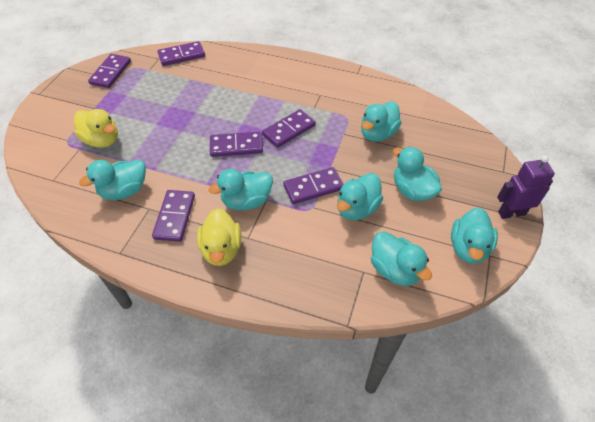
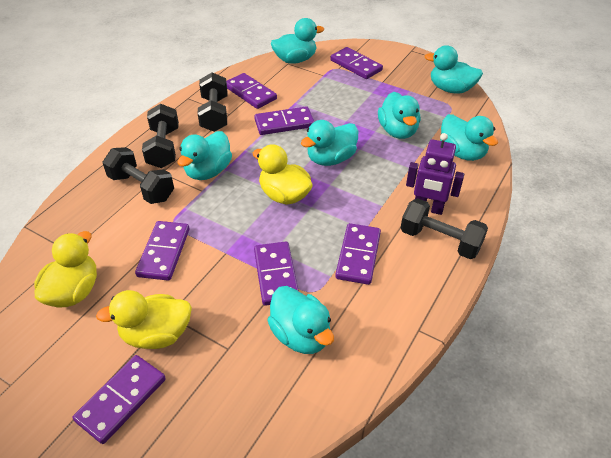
black dumbbell: 0 -> 4
purple domino: 6 -> 7
yellow duck: 2 -> 3

